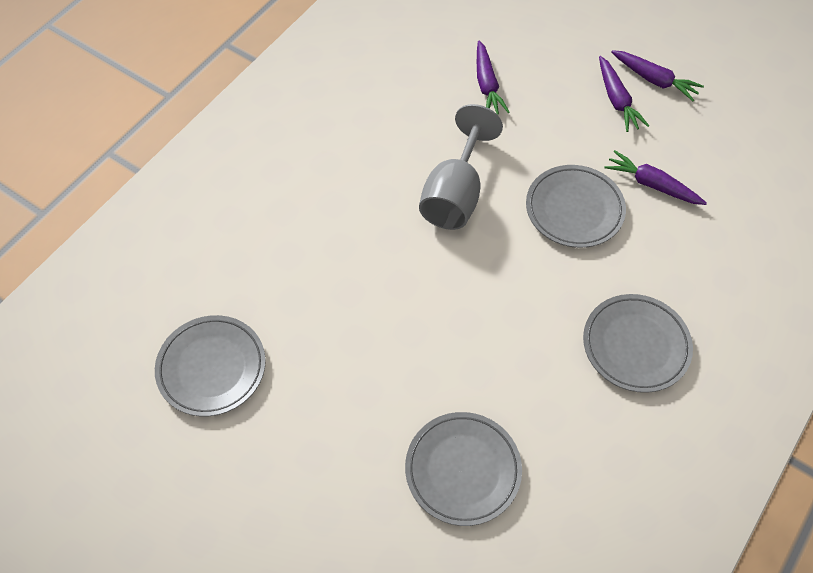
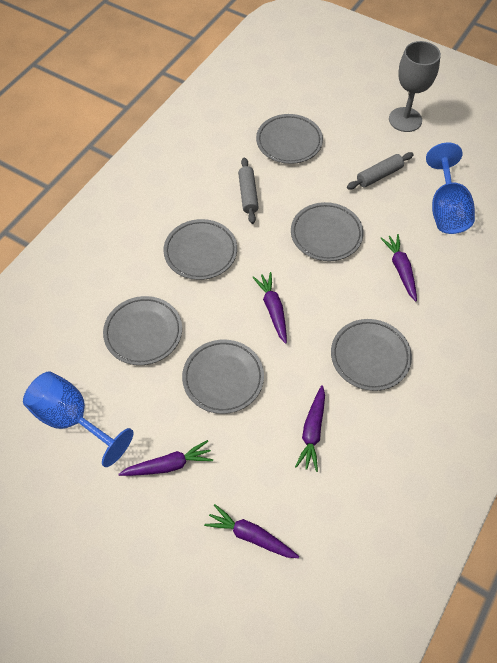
blue goblet: 0 -> 2
grey plate: 4 -> 6
grey rolling pin: 0 -> 2
purple carrot: 4 -> 5

